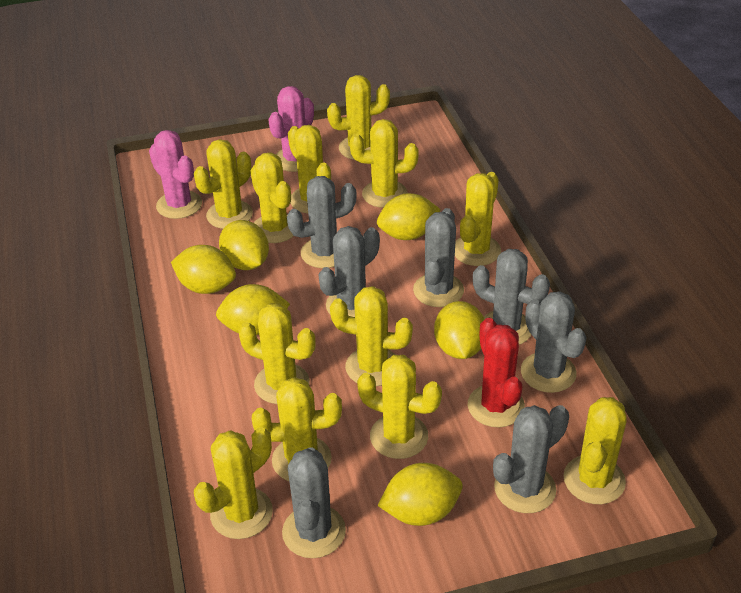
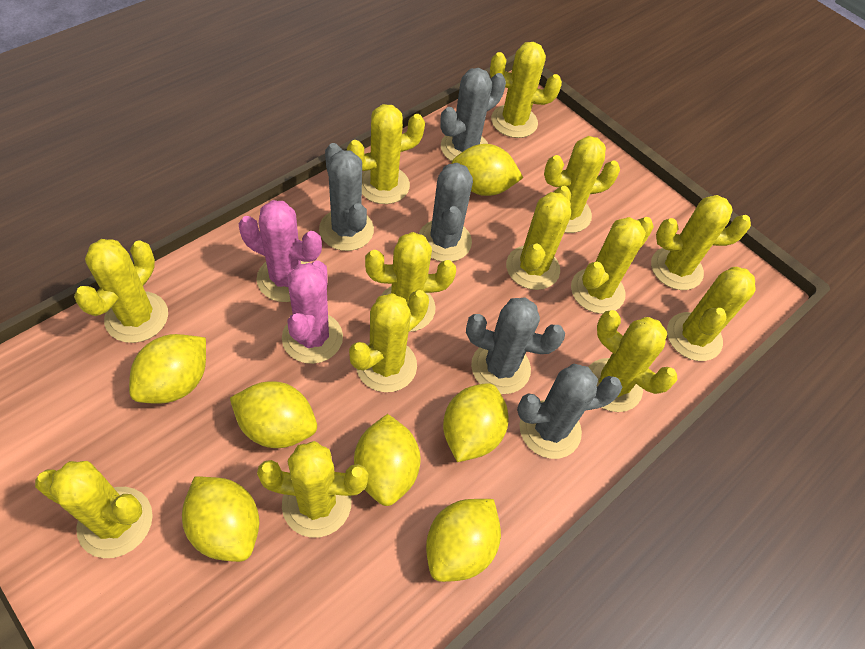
grey cactus: 7 -> 5
red cactus: 1 -> 0
yellow cactus: 12 -> 13
yellow lemon: 6 -> 7

